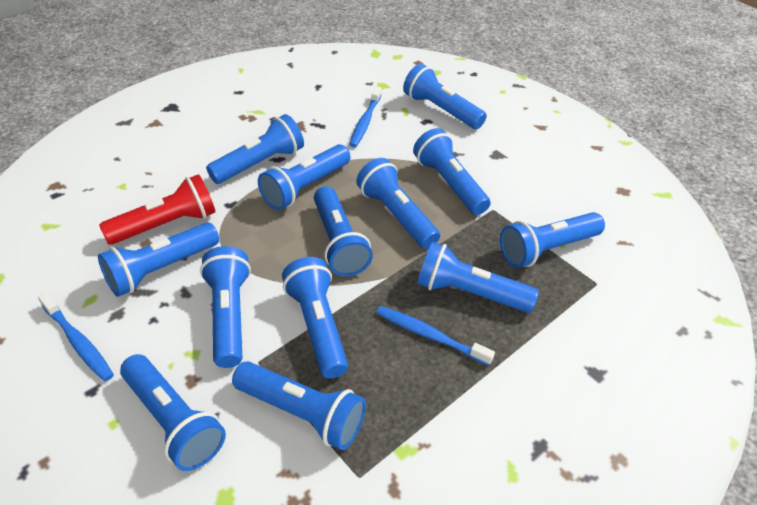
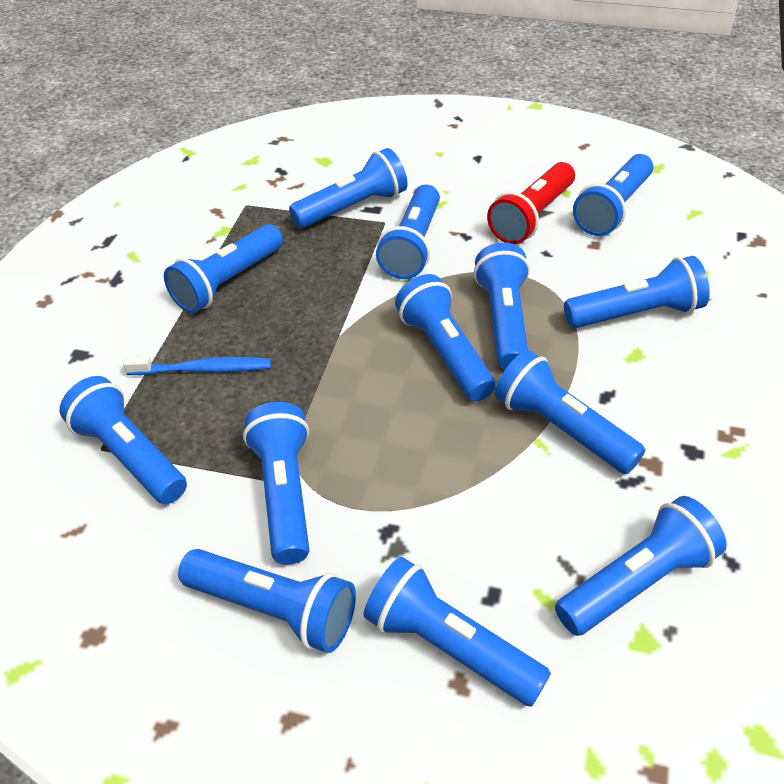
blue toothbrush: 3 -> 1

